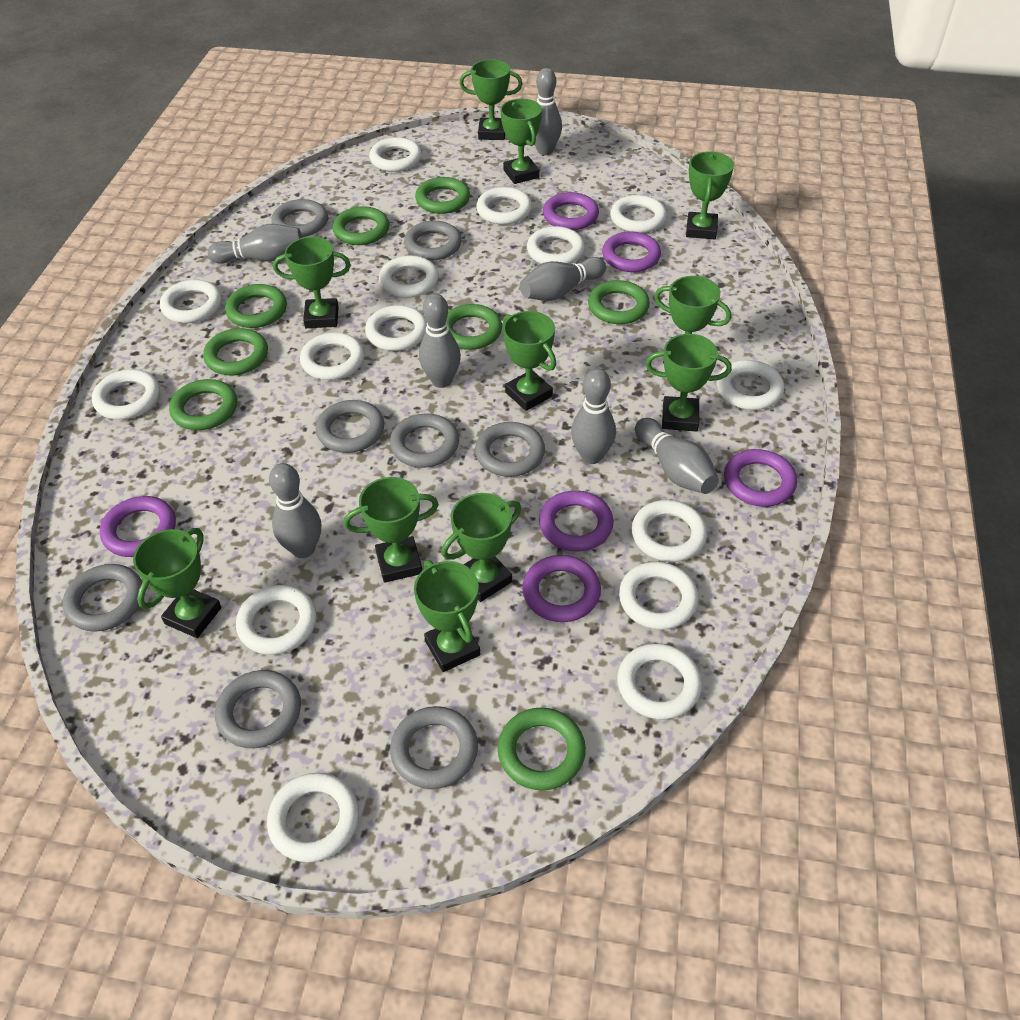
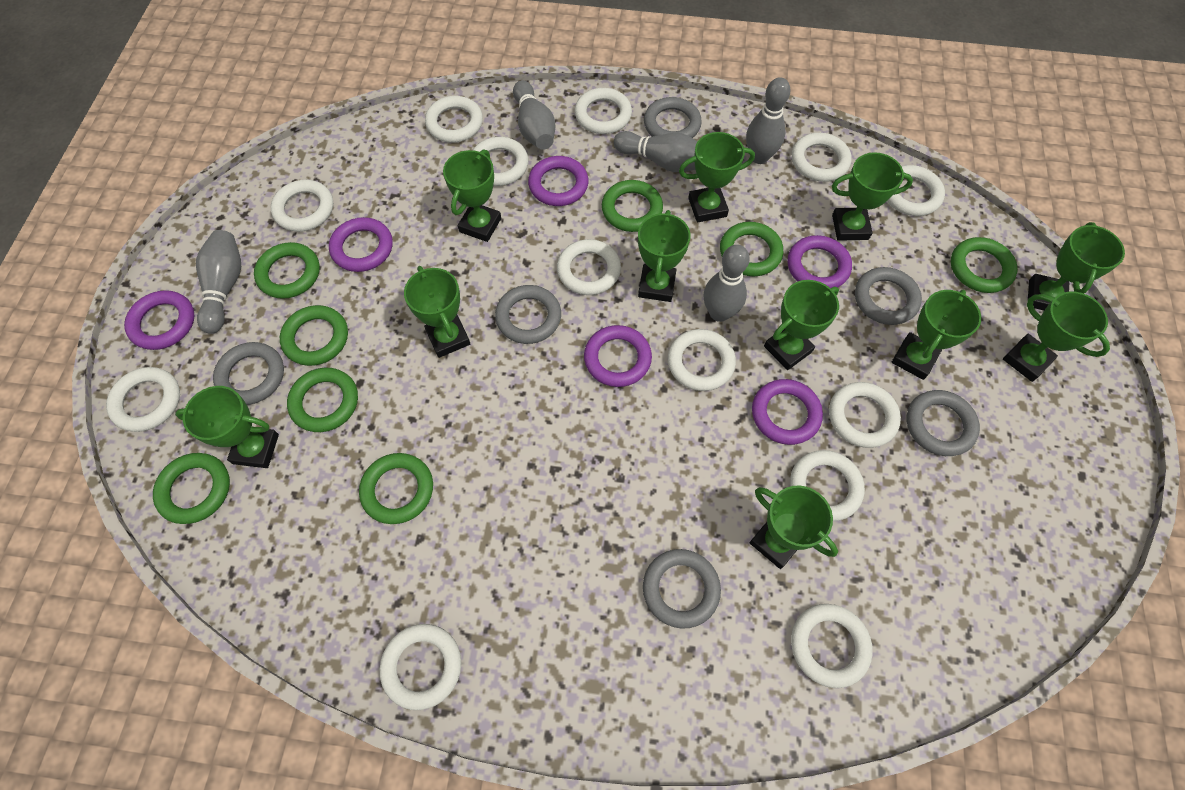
grey bowling pin: 7 -> 5
grey ring: 8 -> 6
white ring: 15 -> 13

